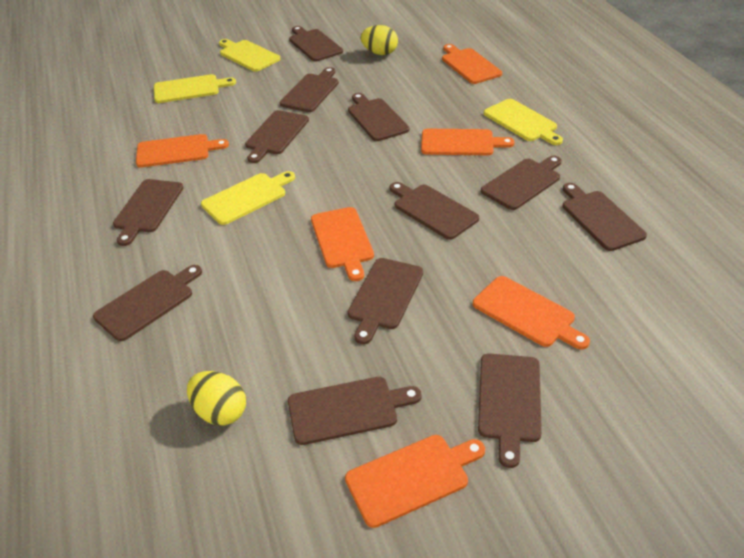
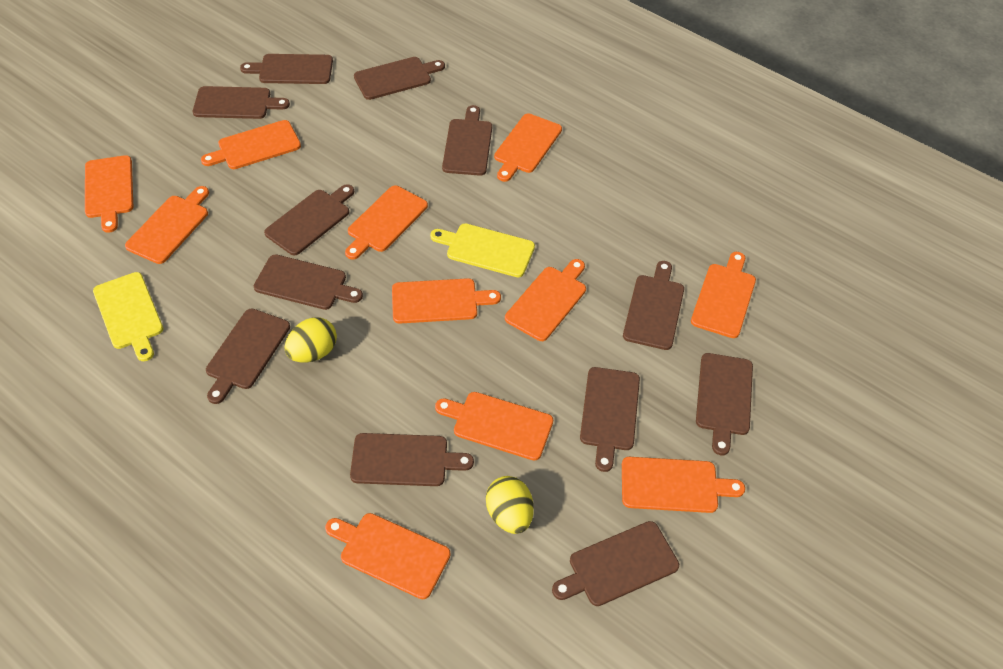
orange cutting board: 6 -> 11
yellow cutting board: 4 -> 2

